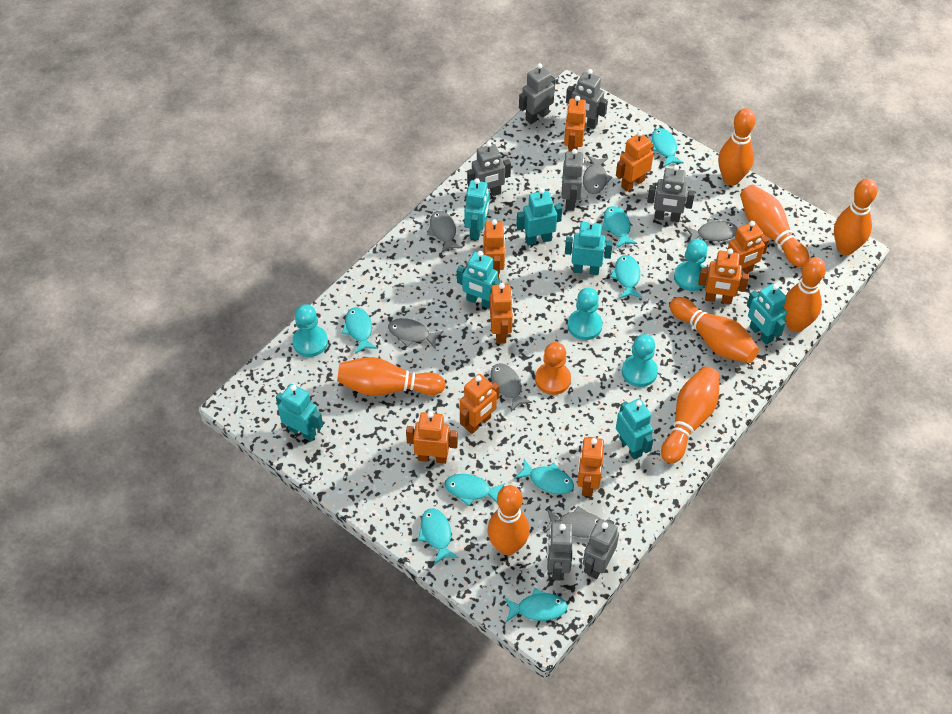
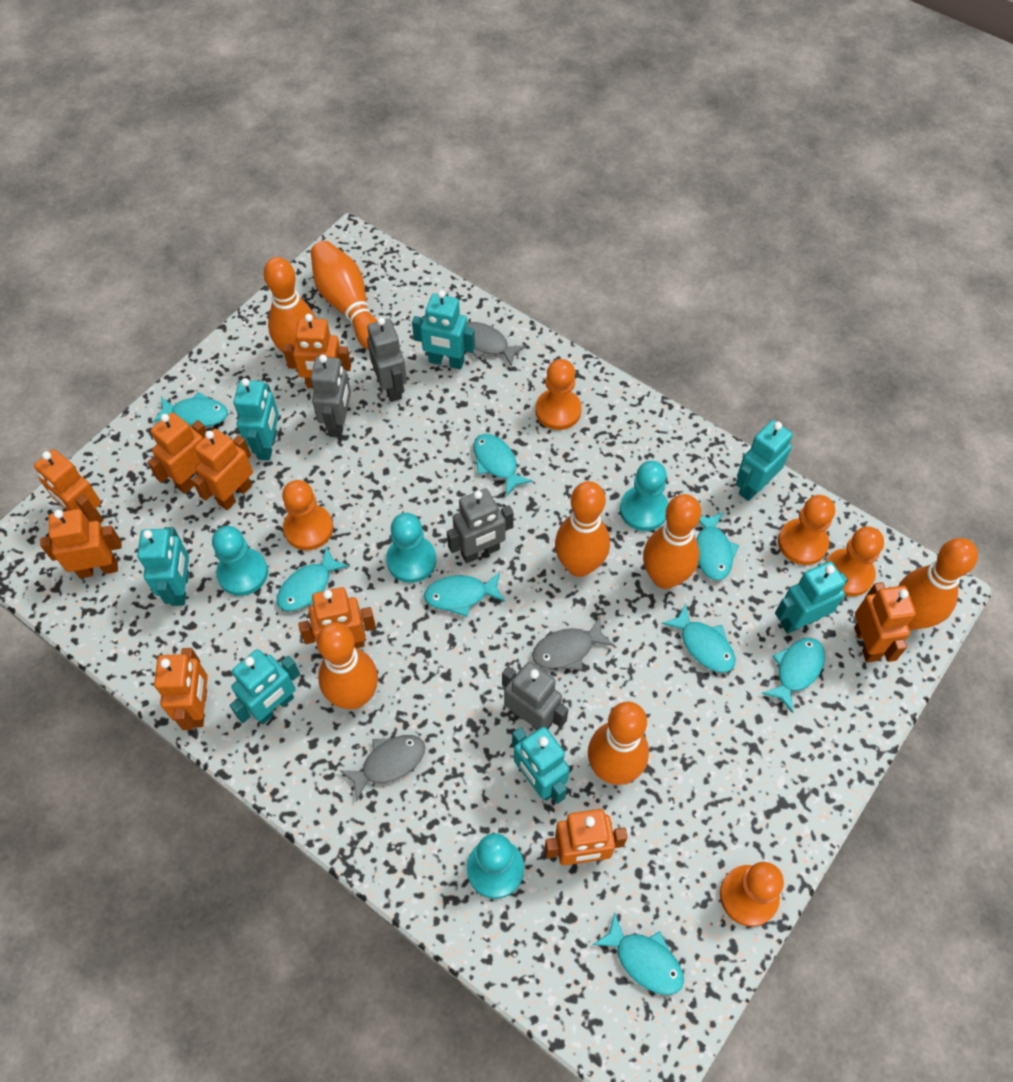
grey fish: 6 -> 3
grey robot: 7 -> 4
orange bowling pin: 8 -> 7
orange pawn: 1 -> 5

